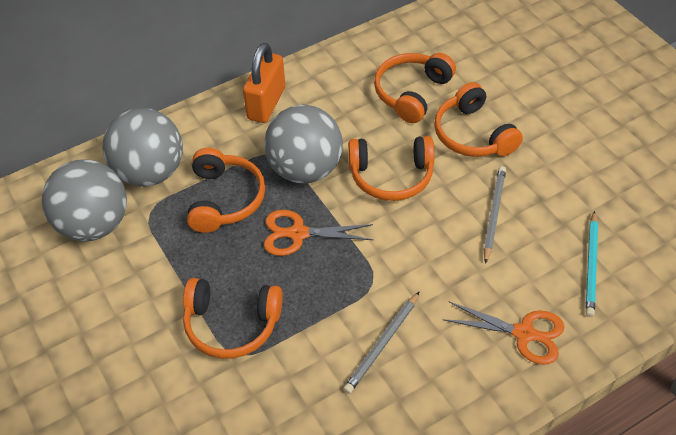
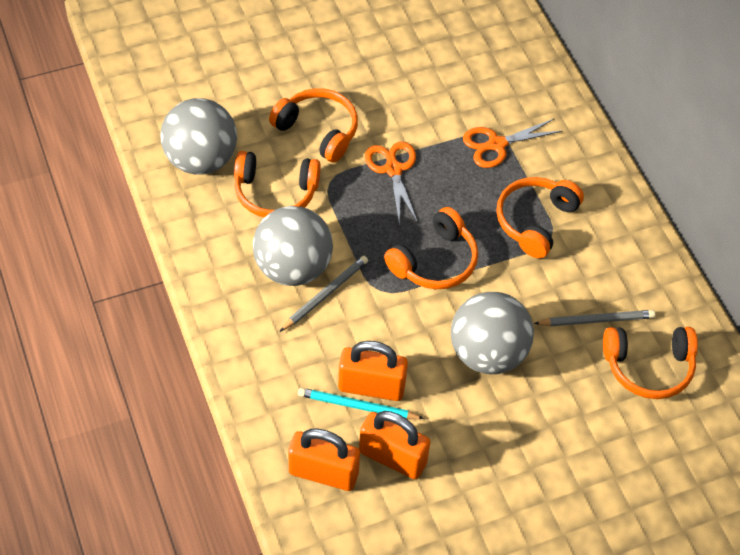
orange padlock: 1 -> 3

